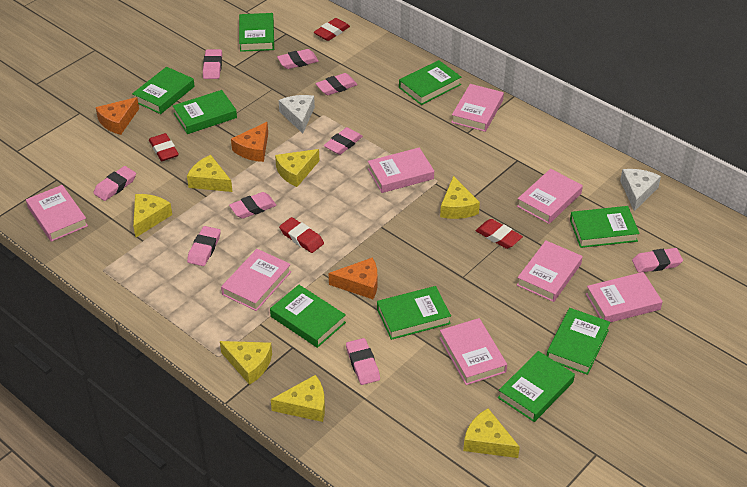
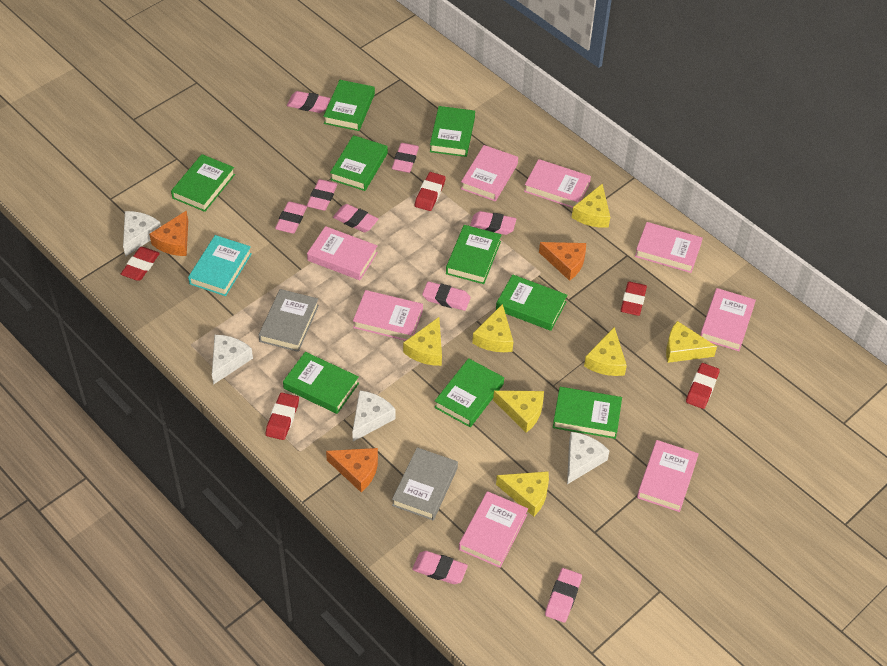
grey book: 0 -> 2
red eraser: 4 -> 5
turquoise book: 0 -> 1
white cheese: 2 -> 4

